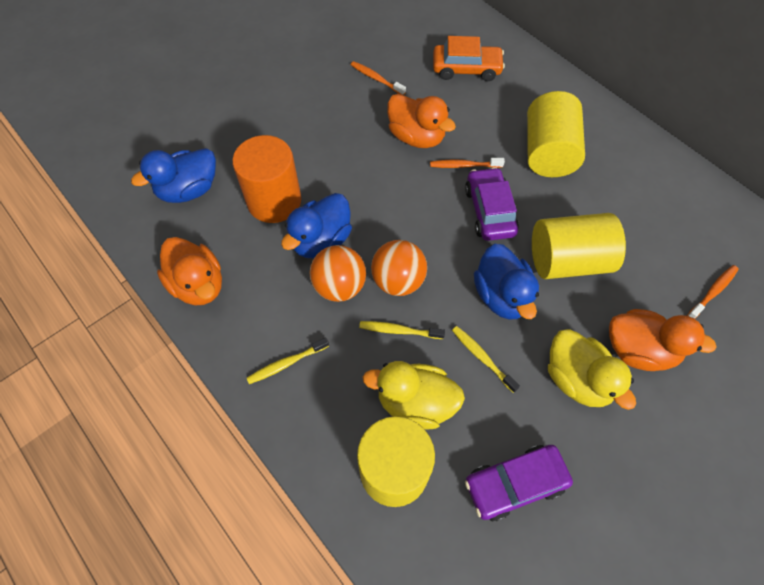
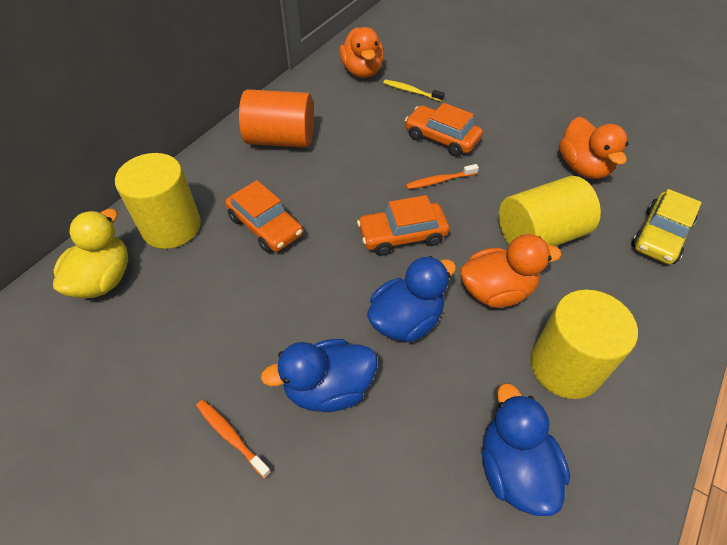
orange ball: 2 -> 0
orange car: 1 -> 3
orange toothbrush: 3 -> 2
purple car: 2 -> 0
yellow car: 0 -> 1
yellow duck: 2 -> 1
yellow toothbrush: 3 -> 1

